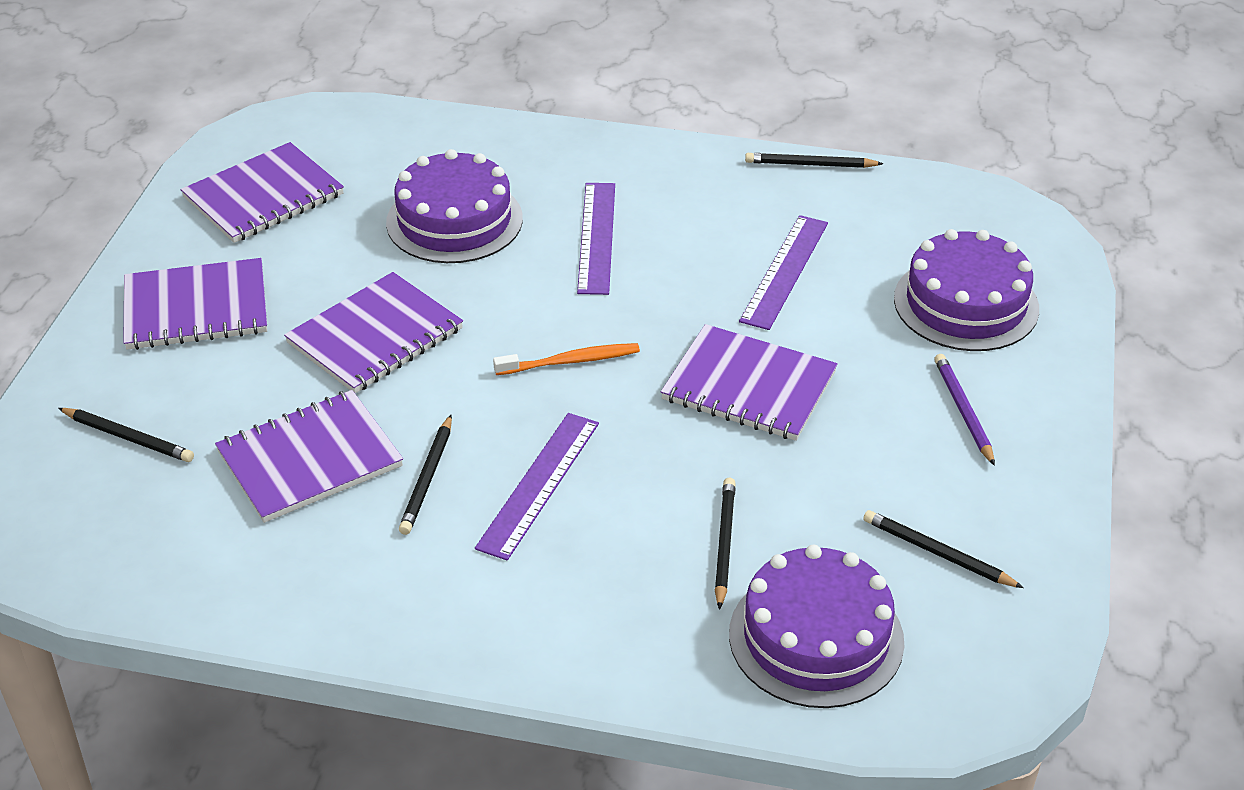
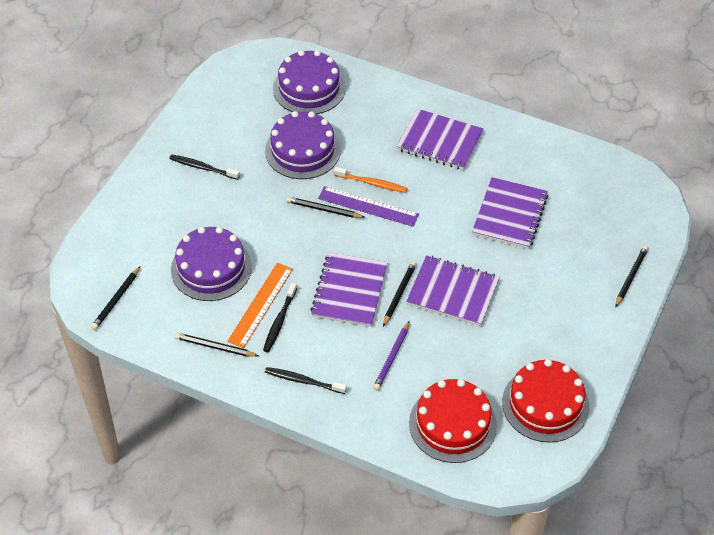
black toothbrush: 0 -> 3
orange ruler: 0 -> 1
purple notebook: 5 -> 4
purple ruler: 3 -> 1
red cake: 0 -> 2

